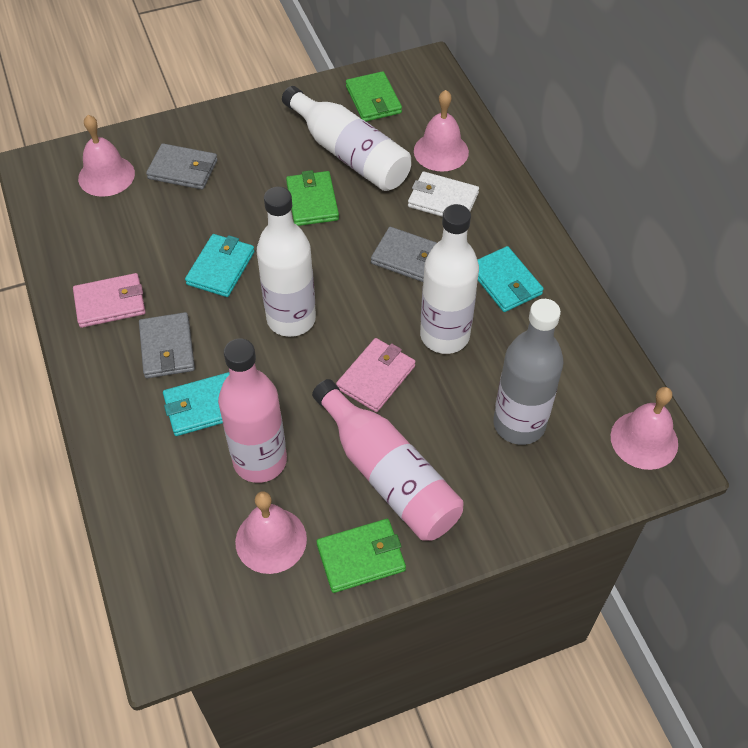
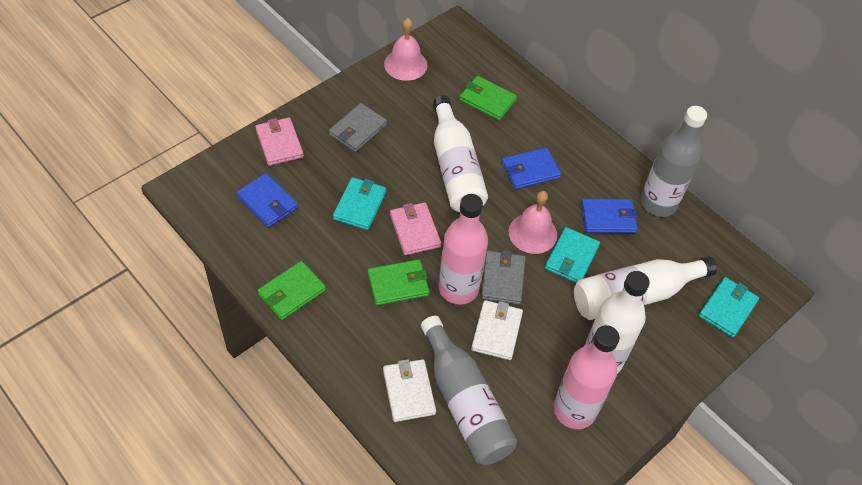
blue wallet: 0 -> 3
grey bottle: 1 -> 2
grey wallet: 3 -> 2
pink bell: 4 -> 2
white wallet: 1 -> 2

